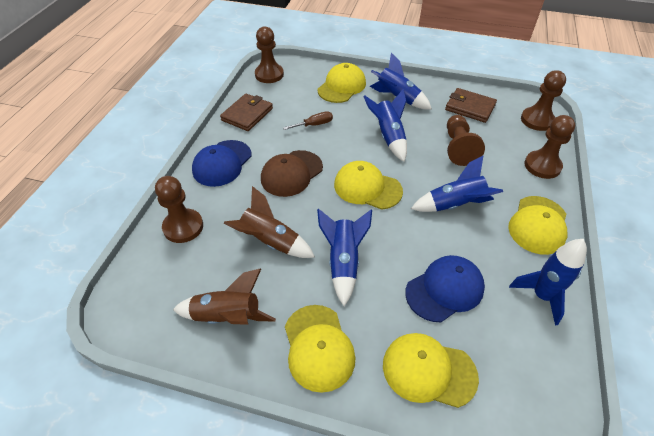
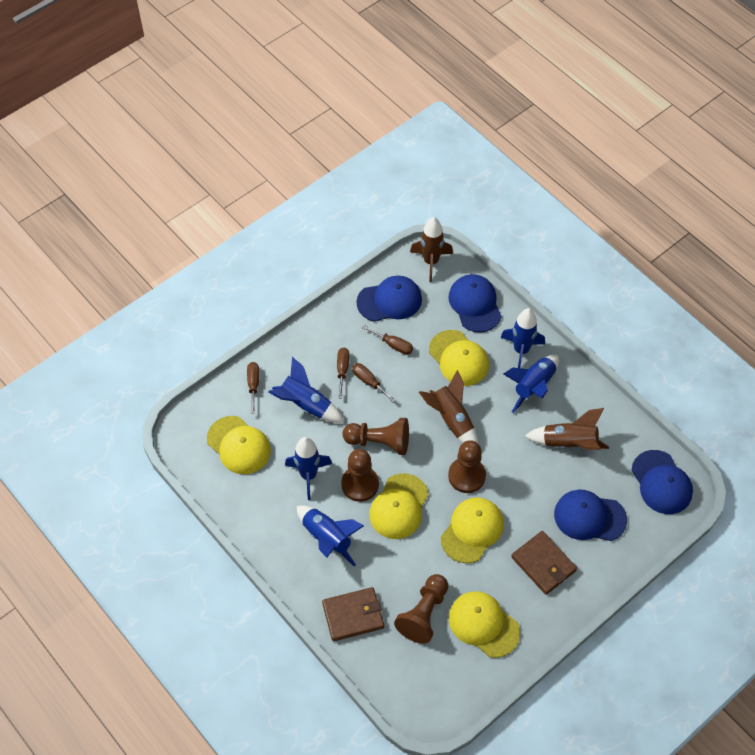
blue cap: 2 -> 4
brown cap: 1 -> 0
brown pawn: 5 -> 4
brown rocket: 2 -> 3
brown screwdriver: 1 -> 4

